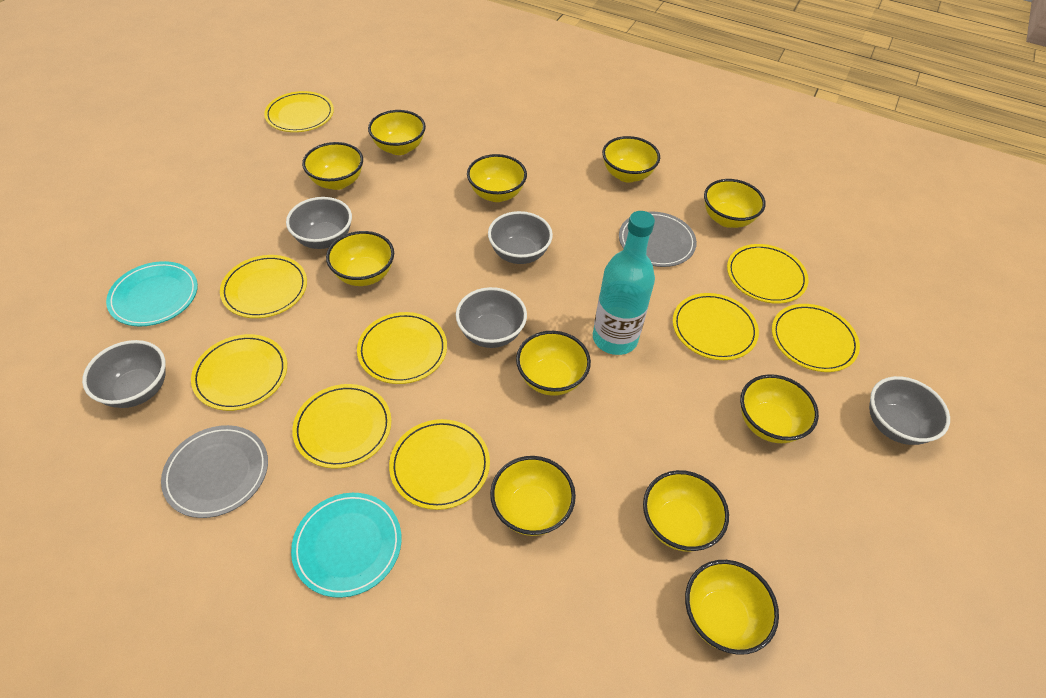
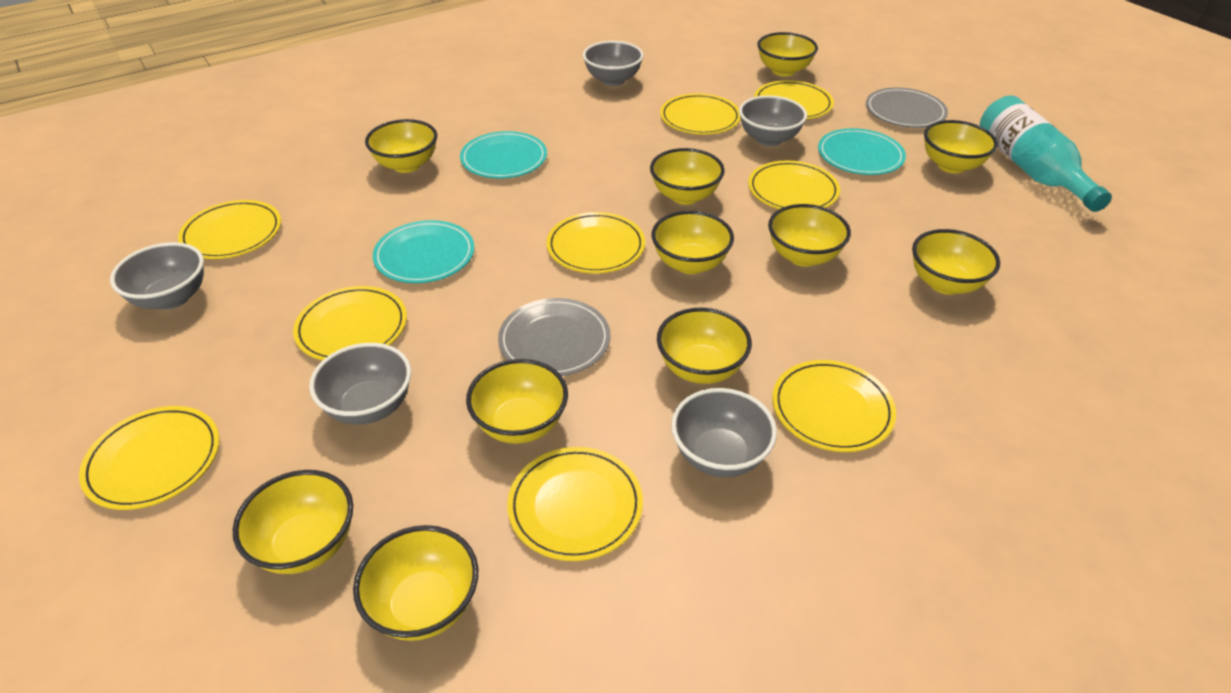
turquoise plate: 2 -> 3

